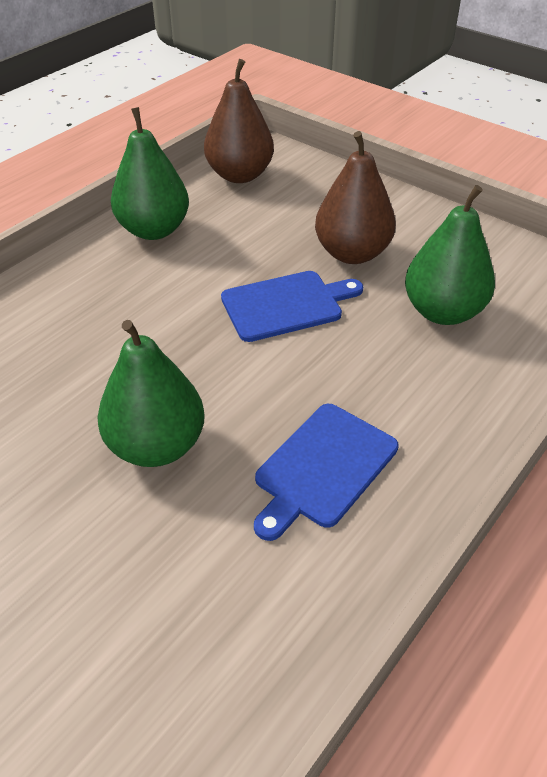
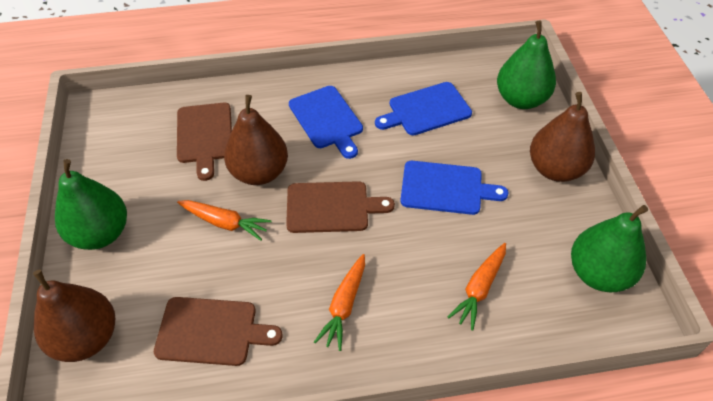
blue cutting board: 2 -> 3
brown cutting board: 0 -> 3
brown pear: 2 -> 3
orange carrot: 0 -> 3

